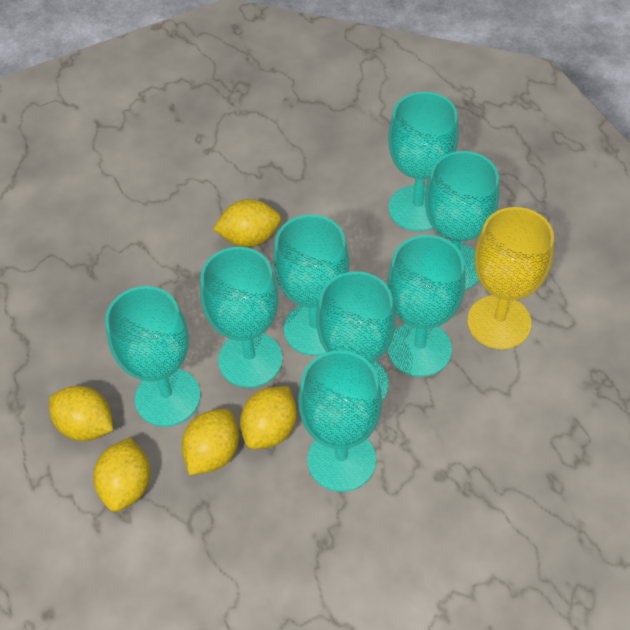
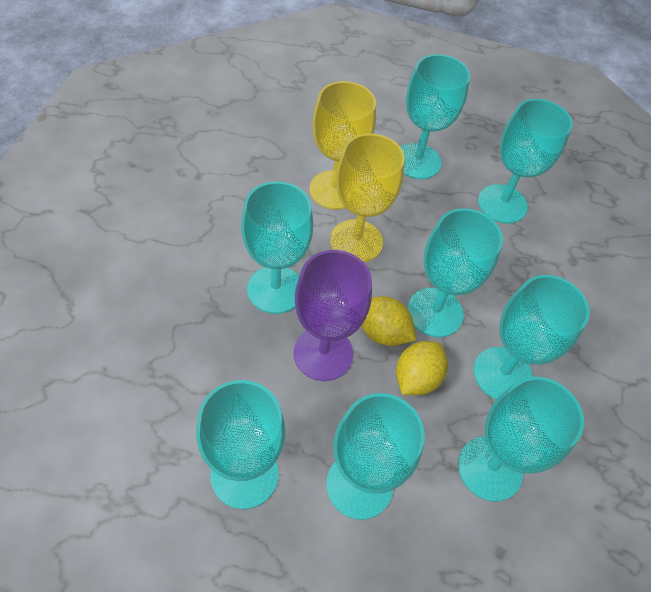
purple goblet: 0 -> 1
yellow goblet: 1 -> 2
yellow lemon: 5 -> 2

